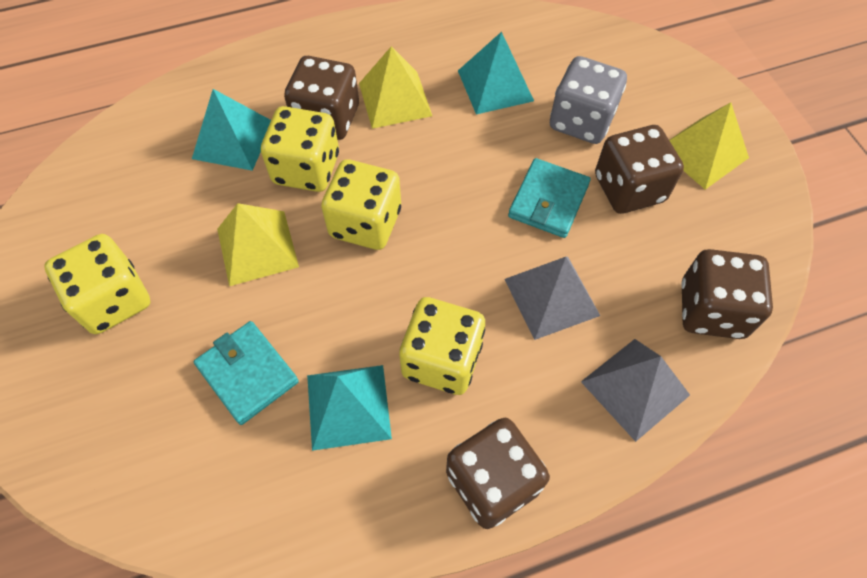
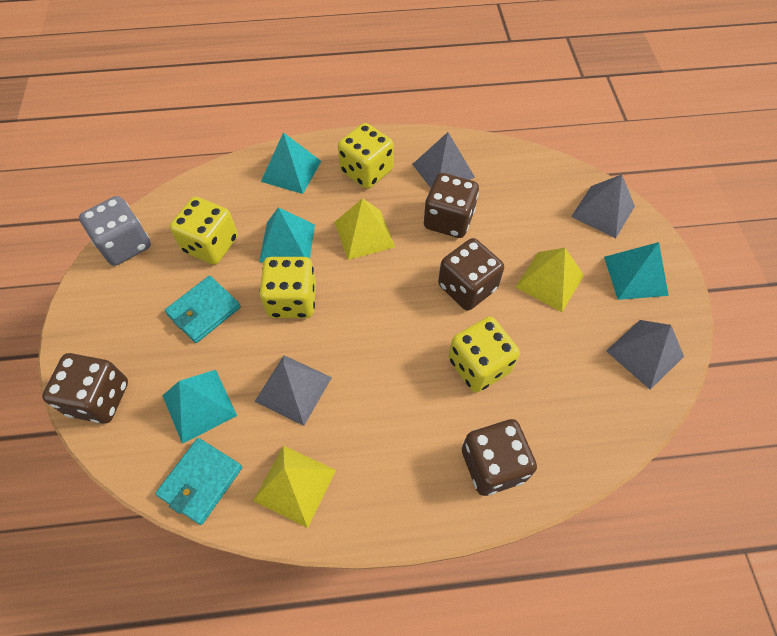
grey pyramid: 2 -> 4
turquoise pyramid: 3 -> 4

